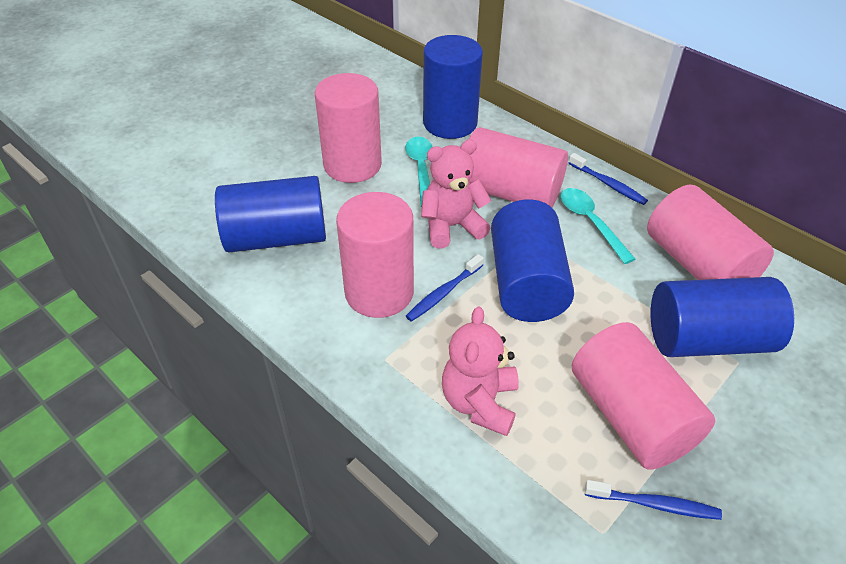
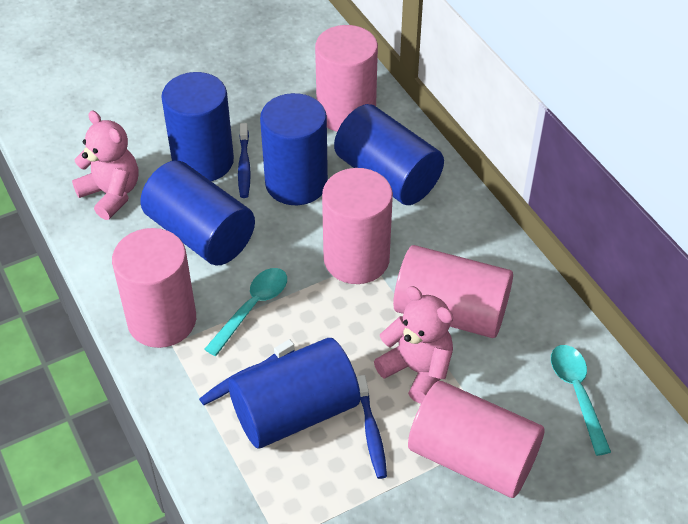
blue cylinder: 4 -> 5

